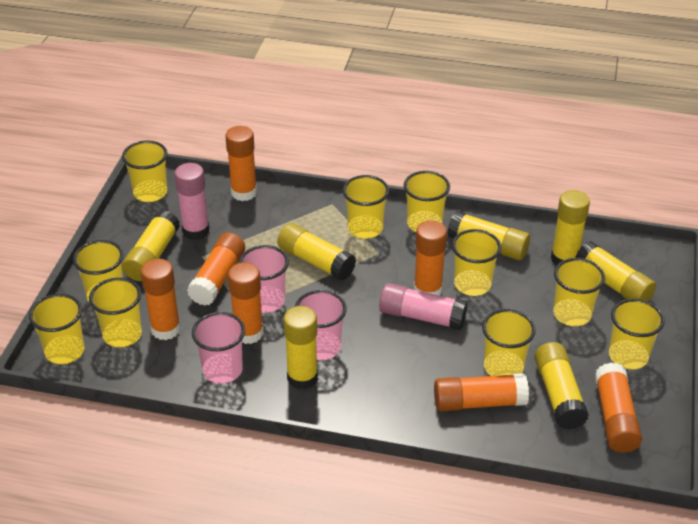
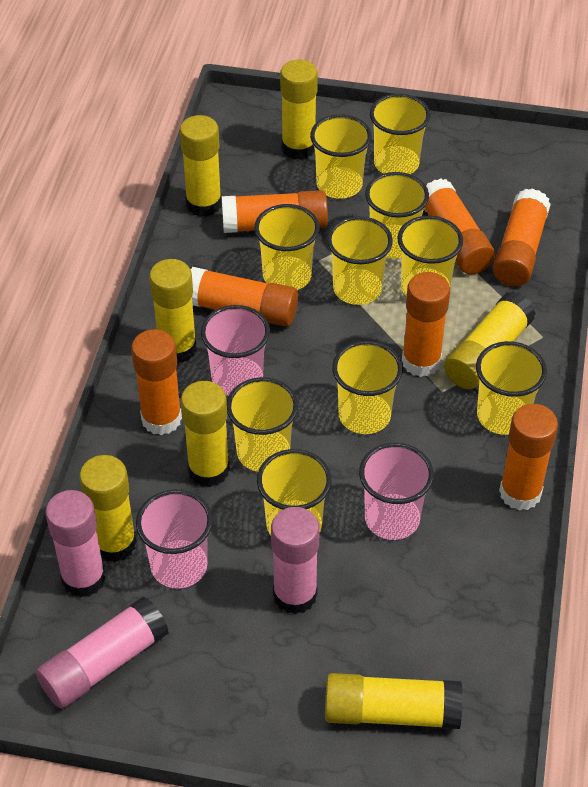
pink glue stick: 2 -> 3

